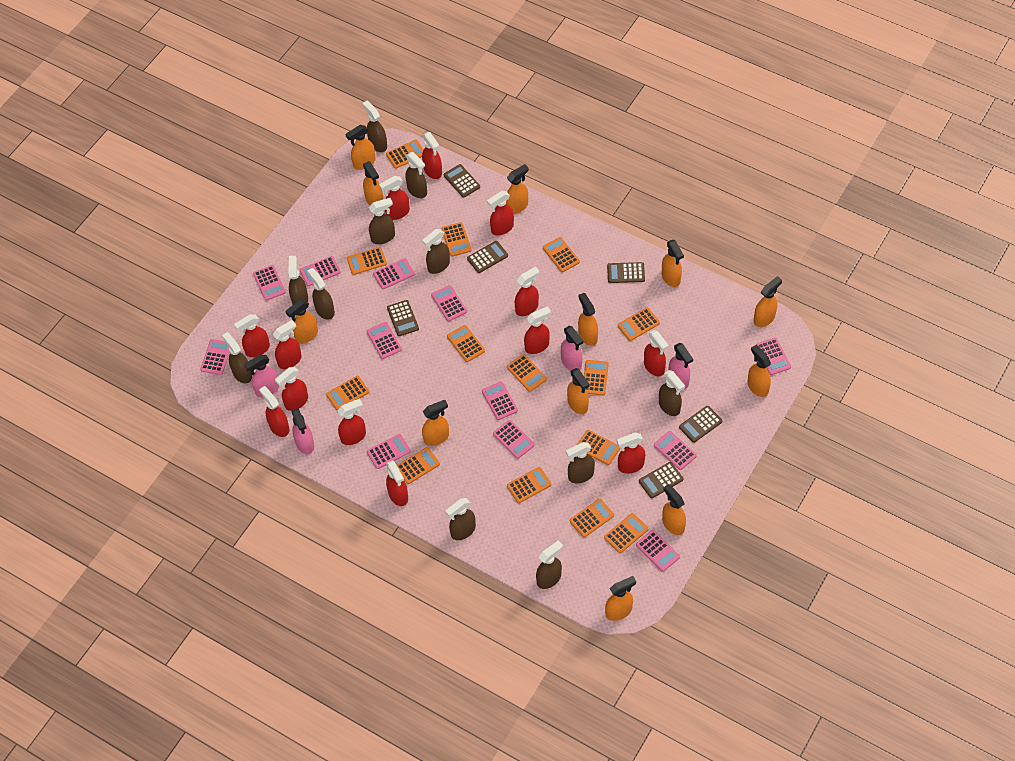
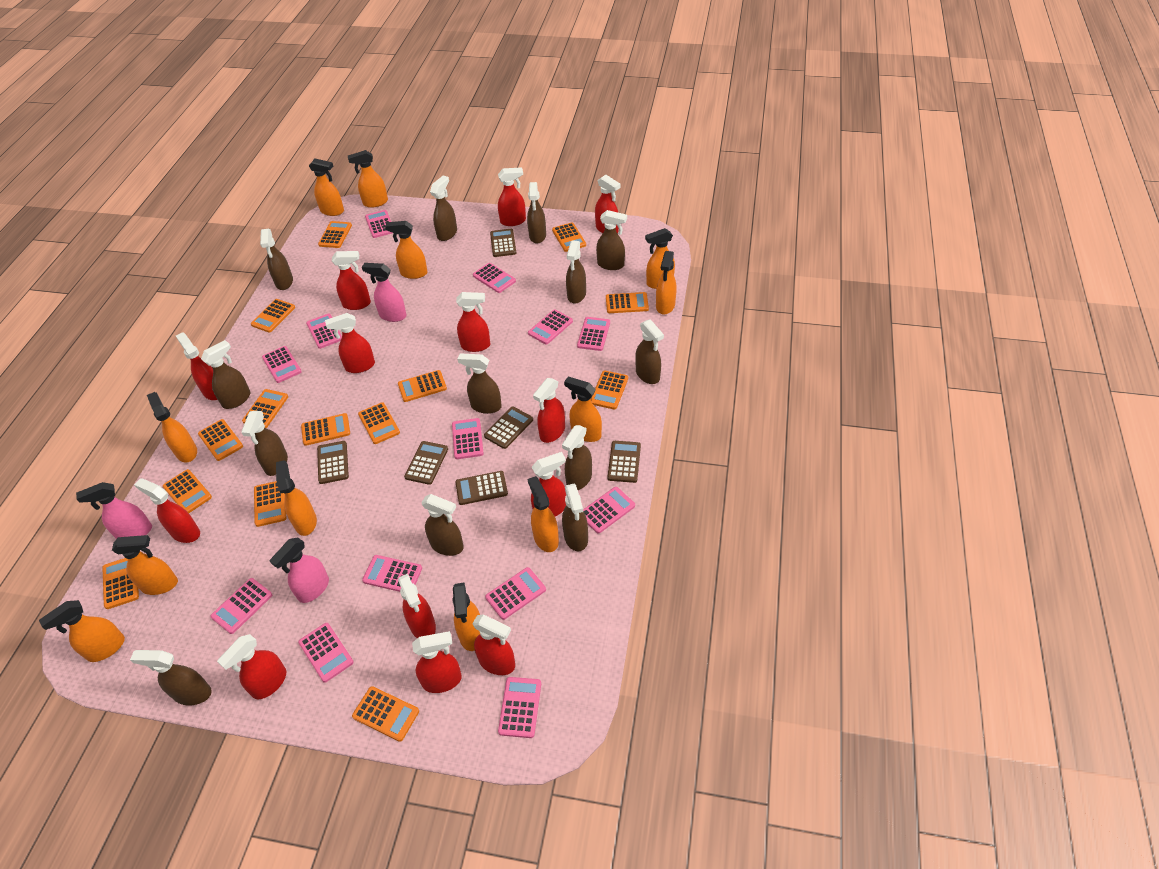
brown spray bottle: 11 -> 13
pink calculator: 12 -> 13
pink spray bottle: 4 -> 3

